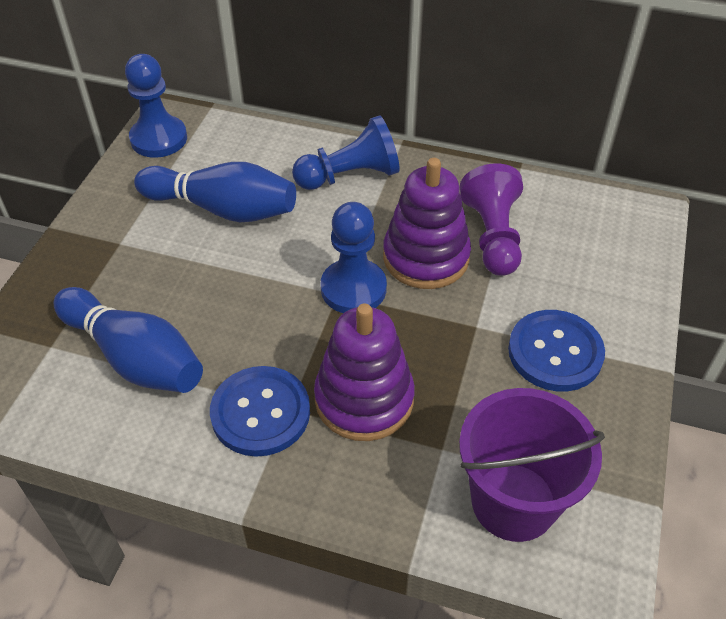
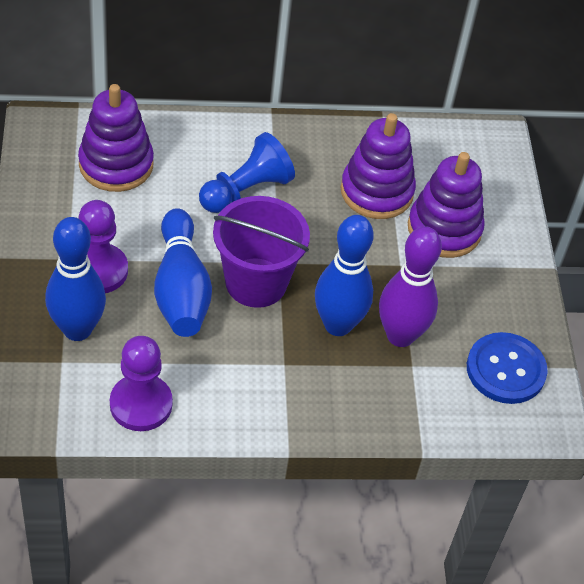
blue bowling pin: 2 -> 3
blue button: 2 -> 1
blue pawn: 3 -> 1
purple bowling pin: 0 -> 1
purple pawn: 1 -> 2
purple stacking toy: 2 -> 3

